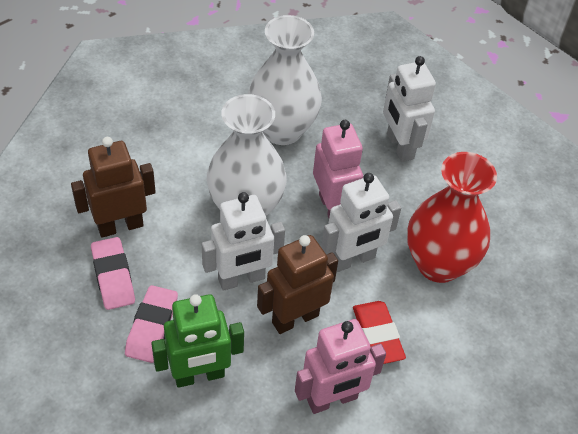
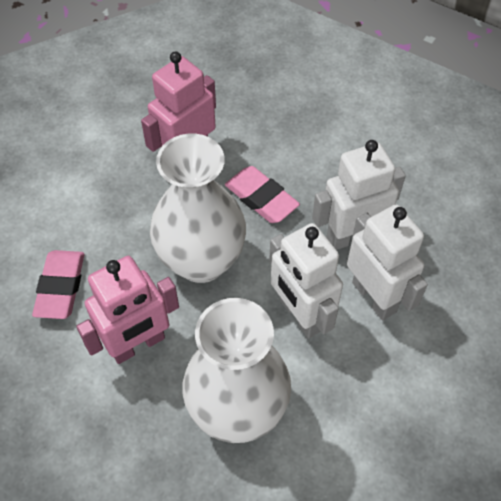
brown robot: 2 -> 0
green robot: 1 -> 0
red eraser: 1 -> 0
red vase: 1 -> 0

